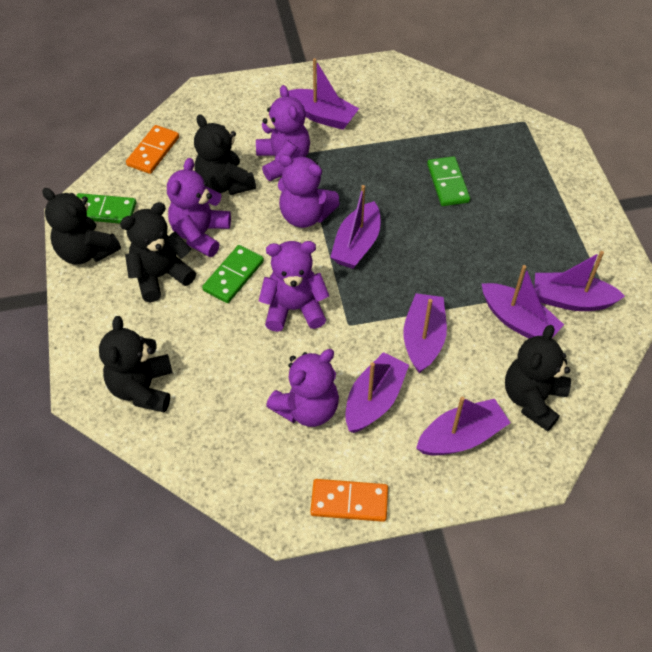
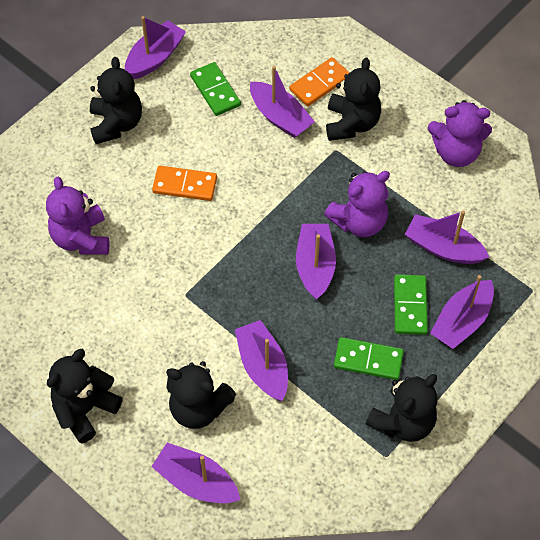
purple teddy bear: 5 -> 3

